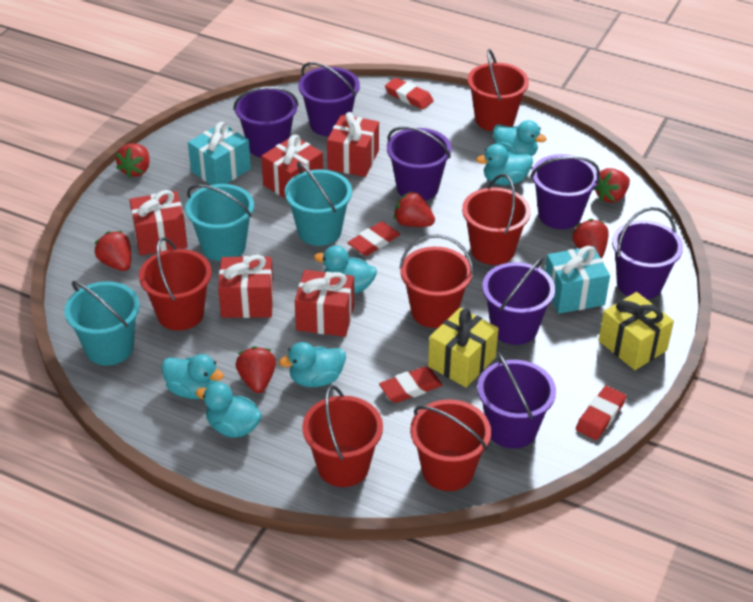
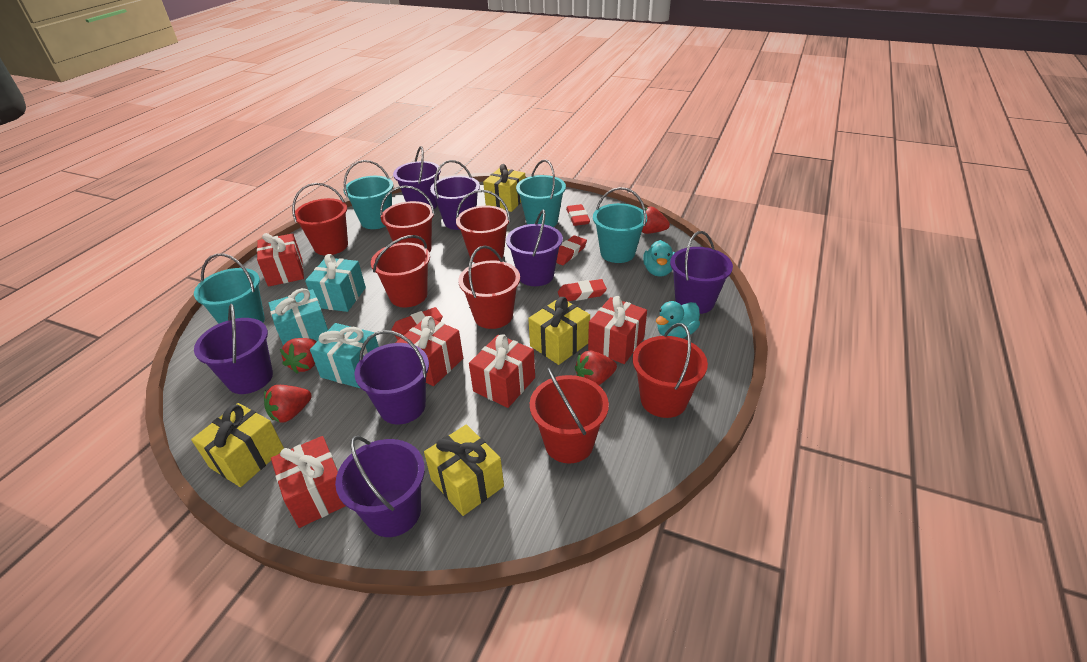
red bucket: 6 -> 7
red strawberry: 6 -> 4
turquoise bucket: 3 -> 4
turquoise duck: 6 -> 2
turquoise gift: 2 -> 3
yellow gift: 2 -> 4

